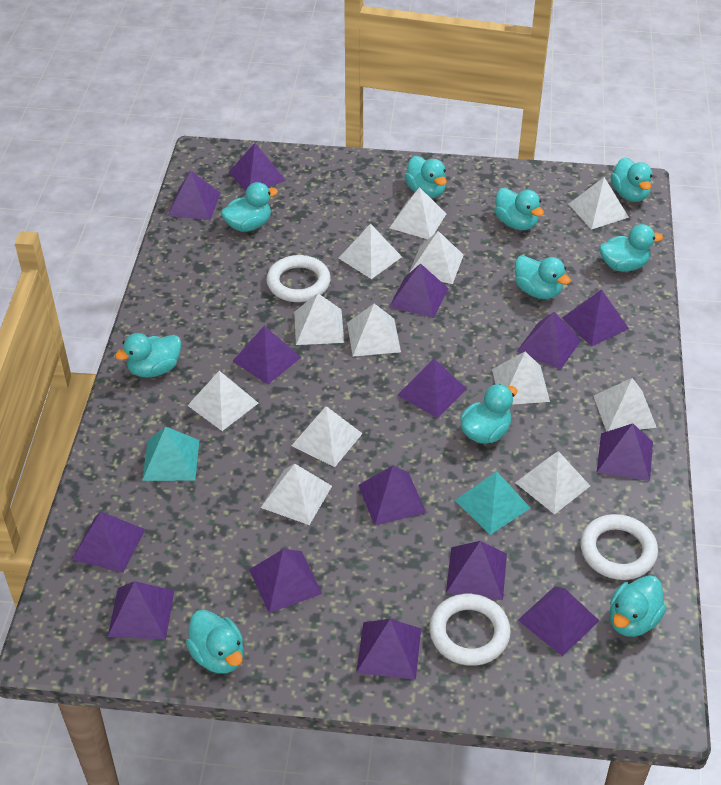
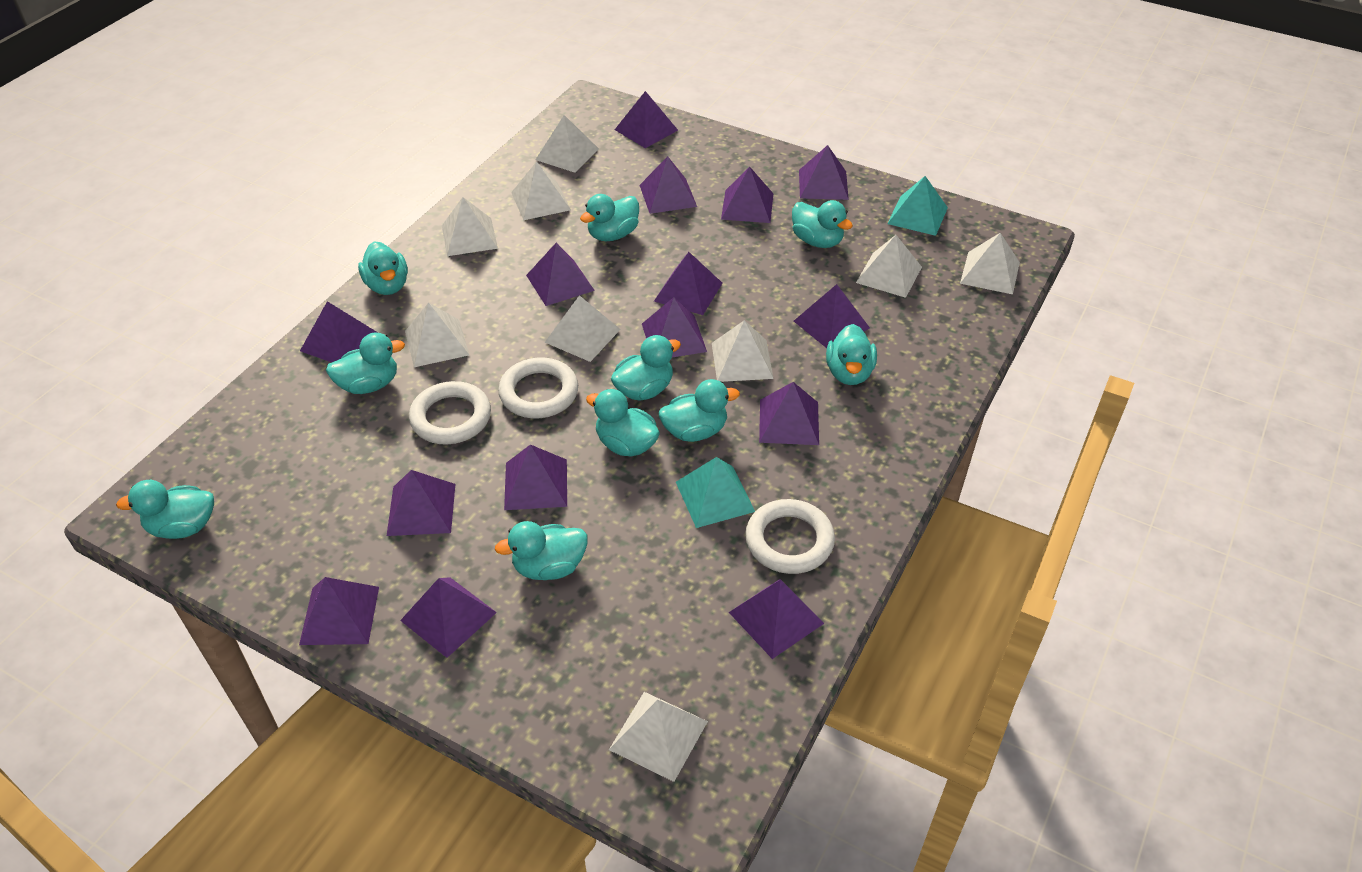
white pyramid: 12 -> 9

